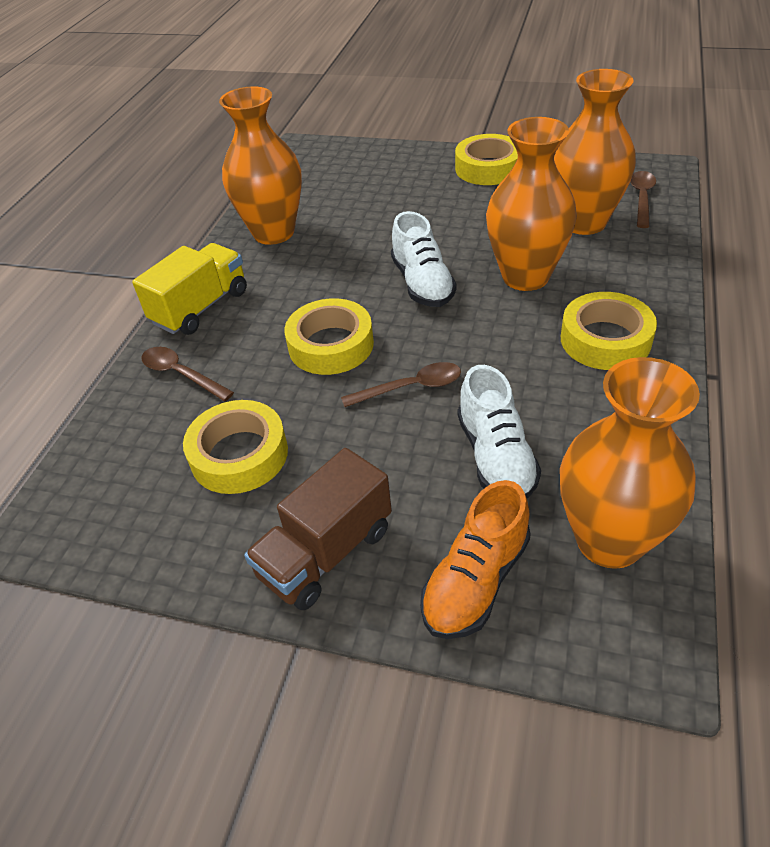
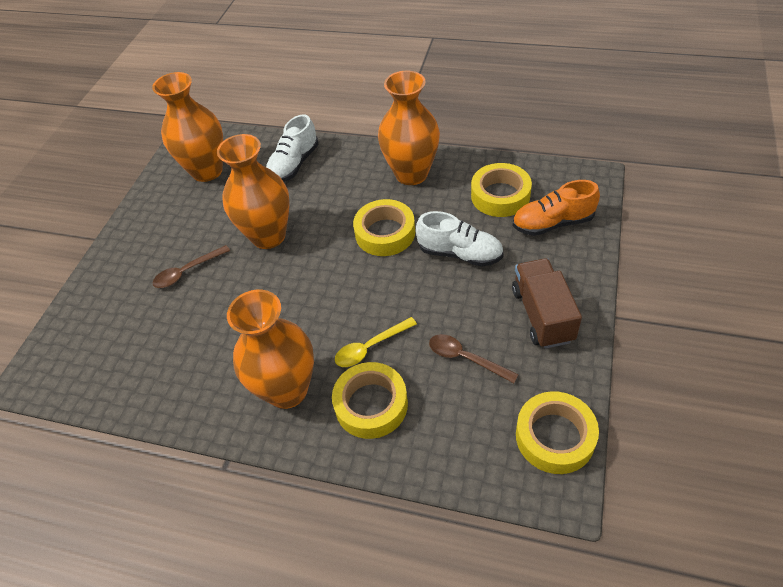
brown spoon: 3 -> 2
yellow spoon: 0 -> 1
yellow truck: 1 -> 0

